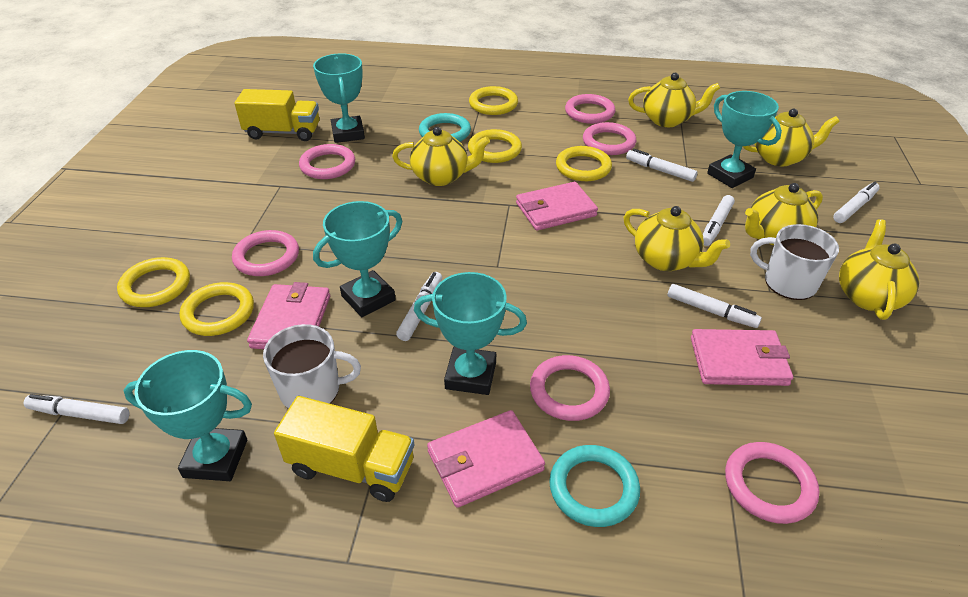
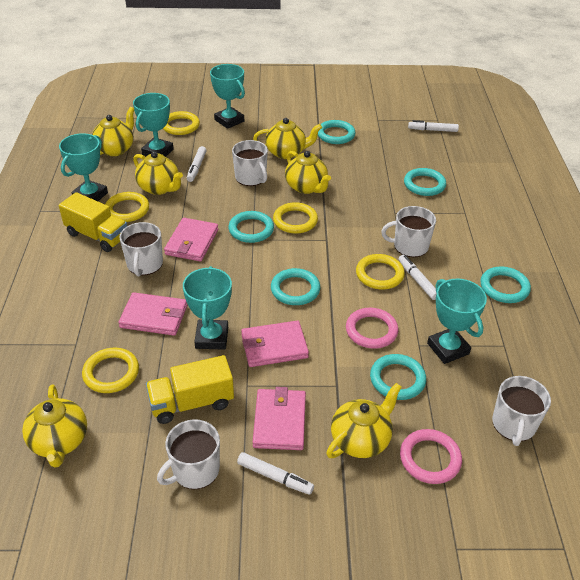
pink ring: 6 -> 2
turquoise ring: 2 -> 6
white marker: 6 -> 4
white mug: 2 -> 5

